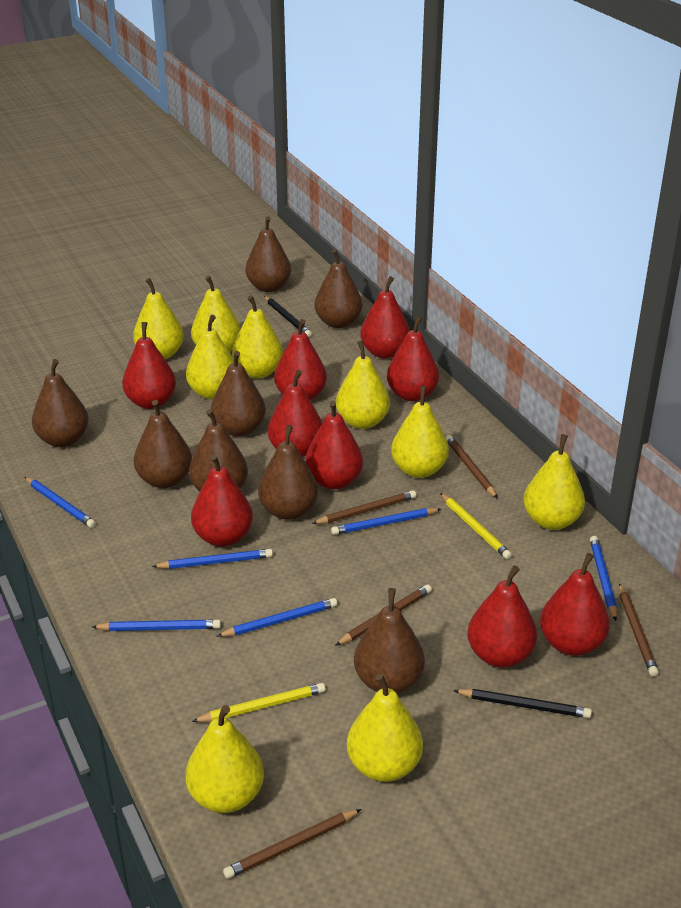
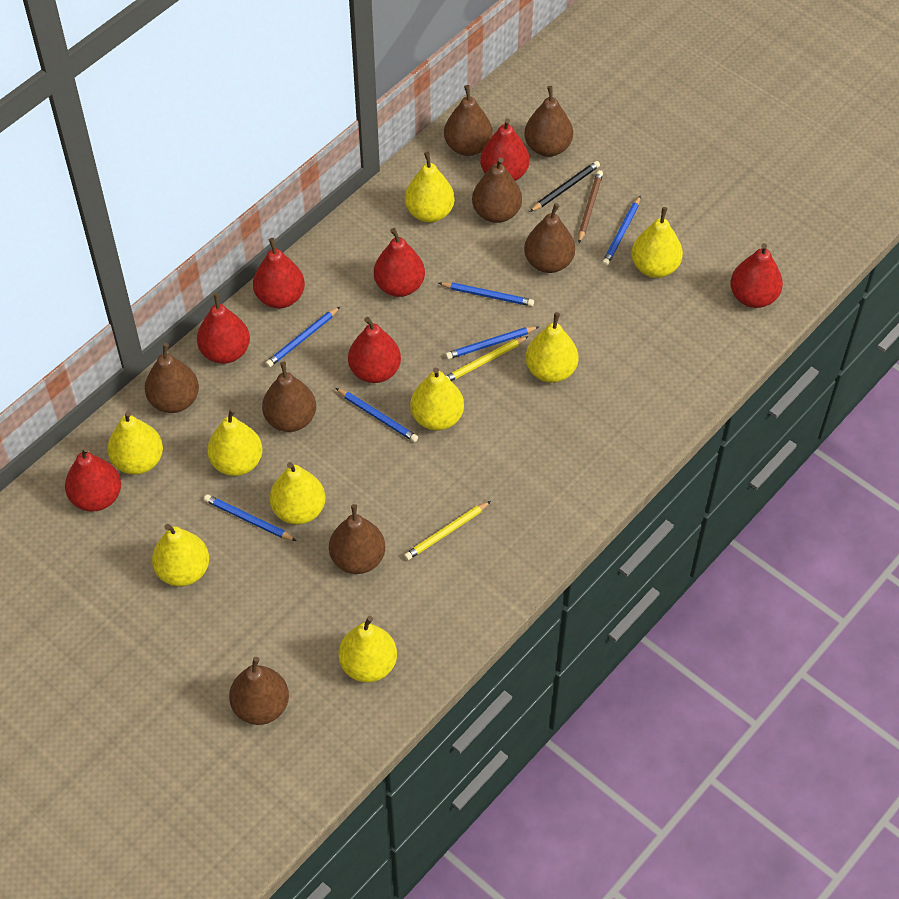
black pencil: 2 -> 1
brown pencil: 5 -> 1
red pear: 9 -> 7

